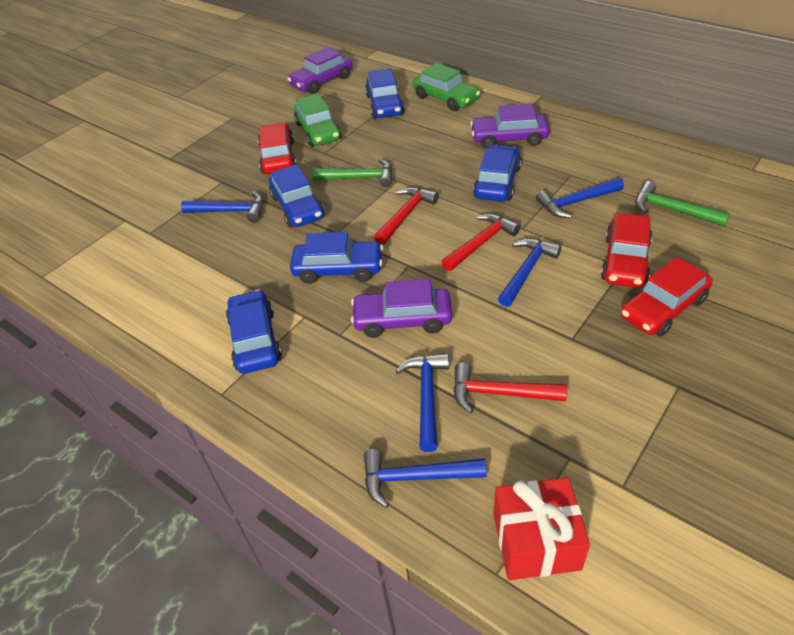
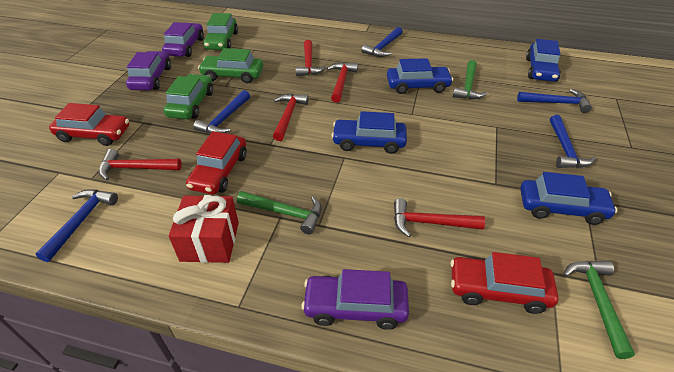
blue car: 5 -> 4
green car: 2 -> 3
green hammer: 2 -> 3
red hammer: 3 -> 5

